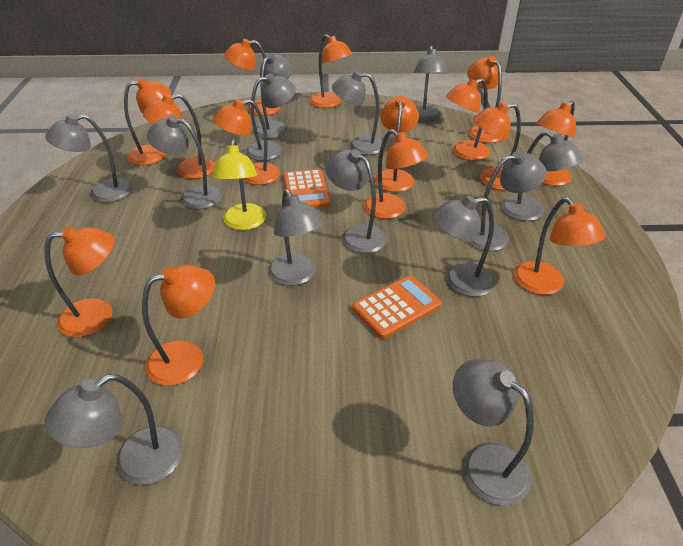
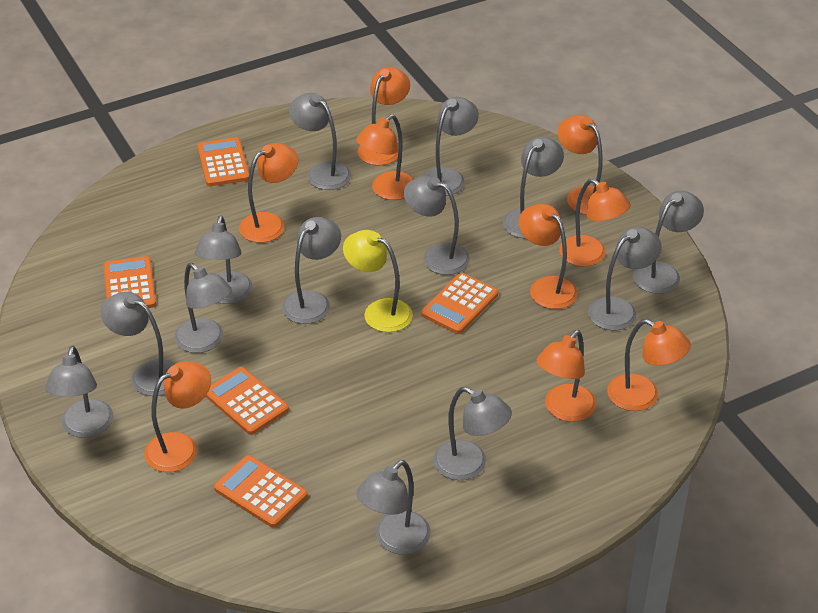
orange calculator: 2 -> 5
orange lamp: 14 -> 9

